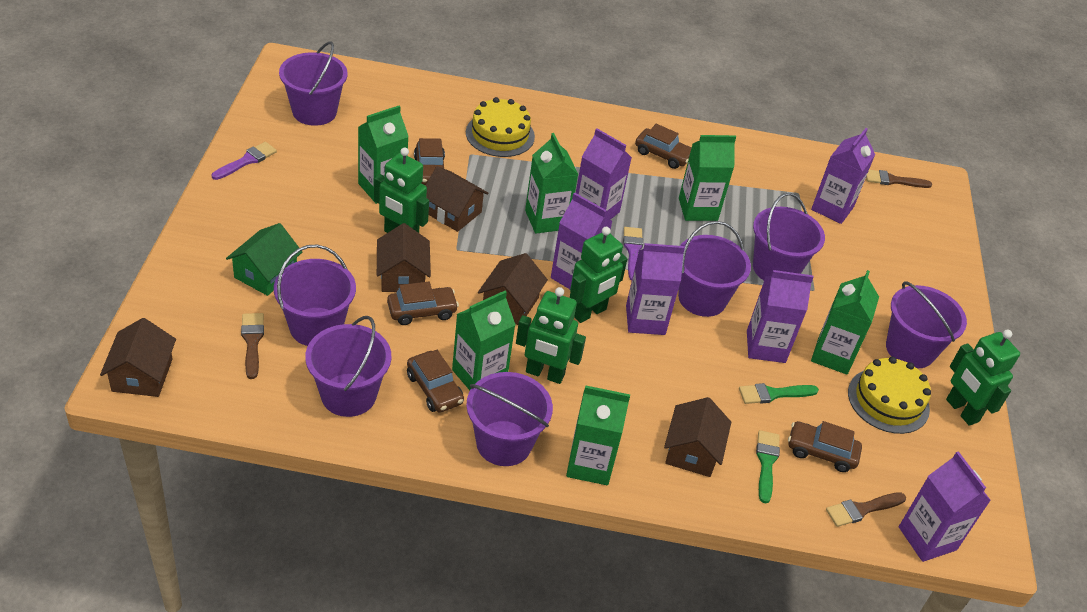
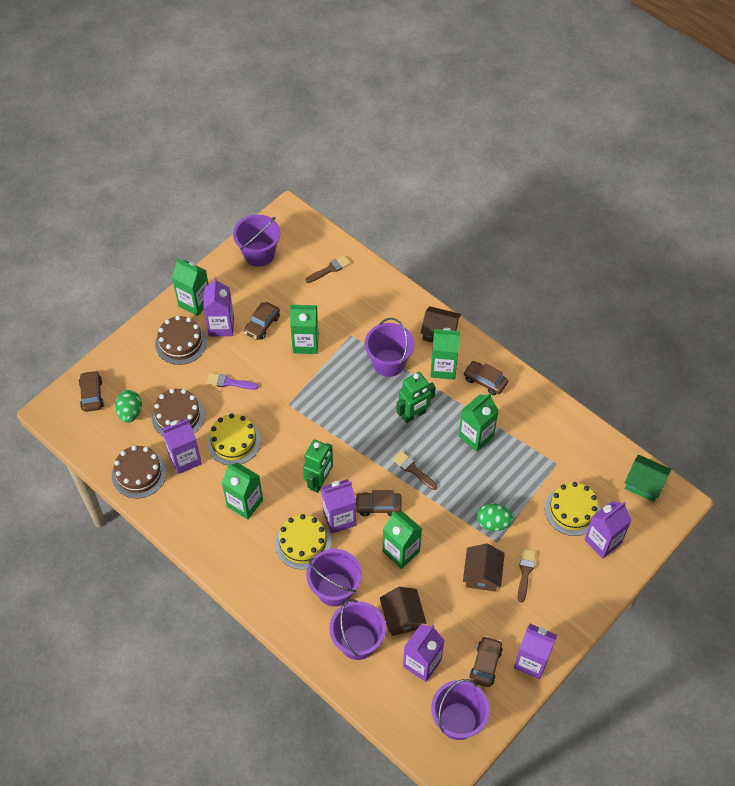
brown cake: 0 -> 3
brown house: 5 -> 3
green brush: 2 -> 0
green egg: 0 -> 2
green robot: 4 -> 2
purple brush: 2 -> 1
purple bucket: 7 -> 5
yellow cake: 2 -> 3

